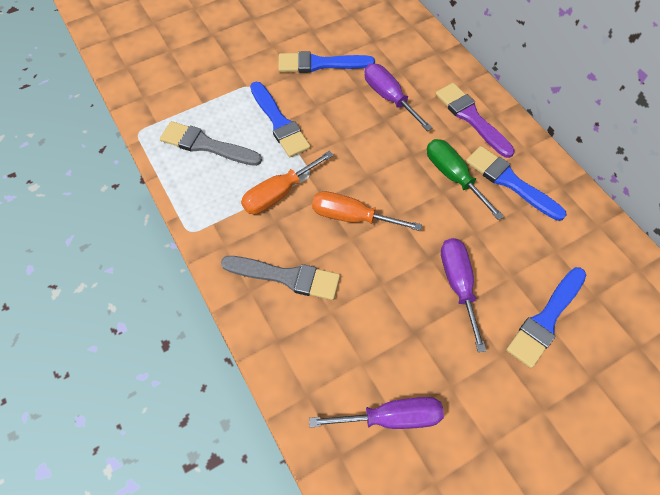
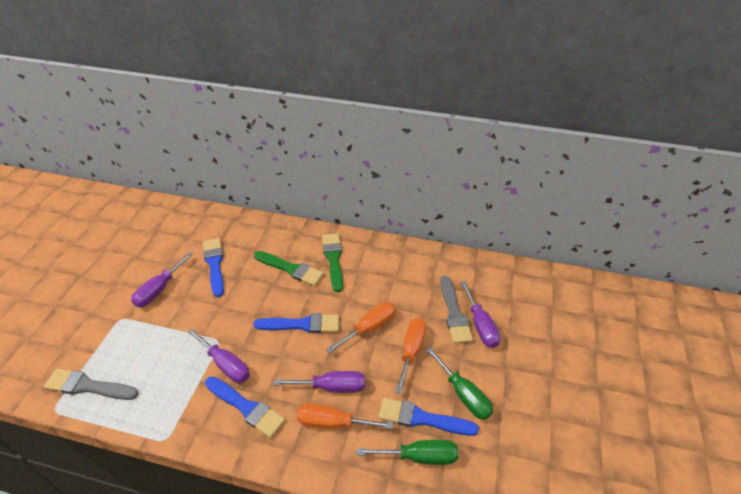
green brush: 0 -> 2
green screwdriver: 1 -> 2
orange screwdriver: 2 -> 3
purple brush: 1 -> 0
purple screwdriver: 3 -> 4

